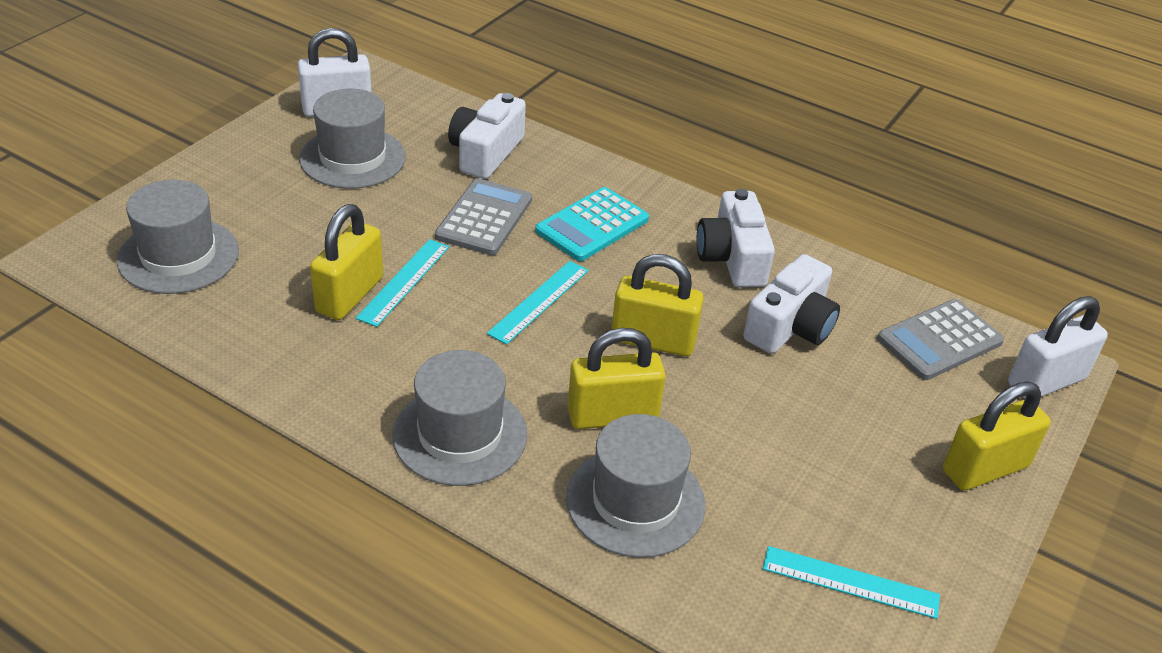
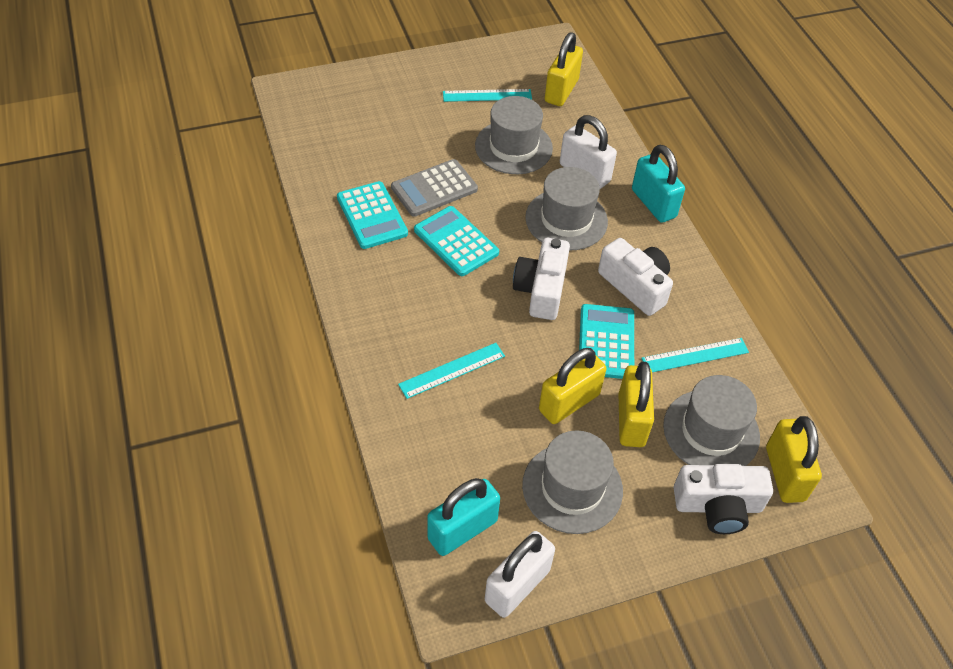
grey calculator: 2 -> 1
turquoise calculator: 1 -> 3
turquoise padlock: 0 -> 2

